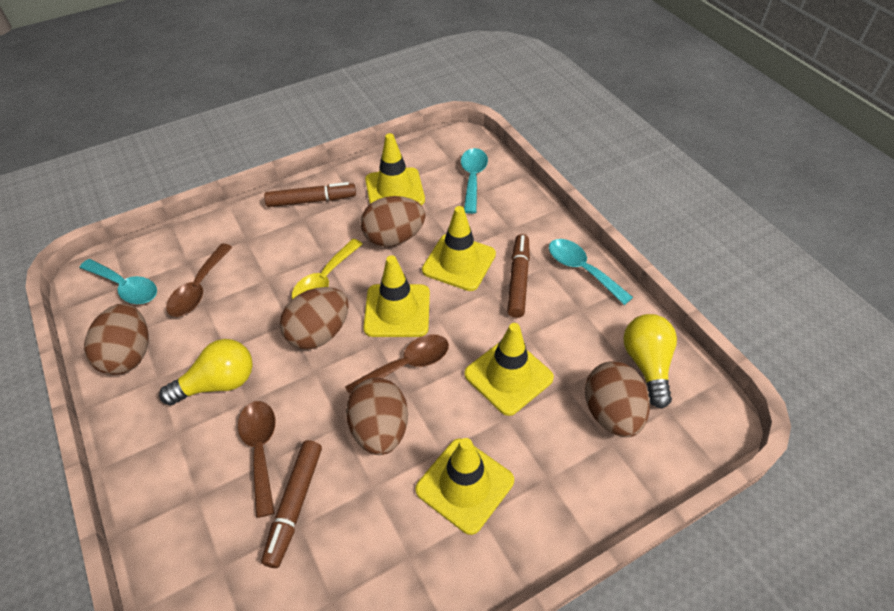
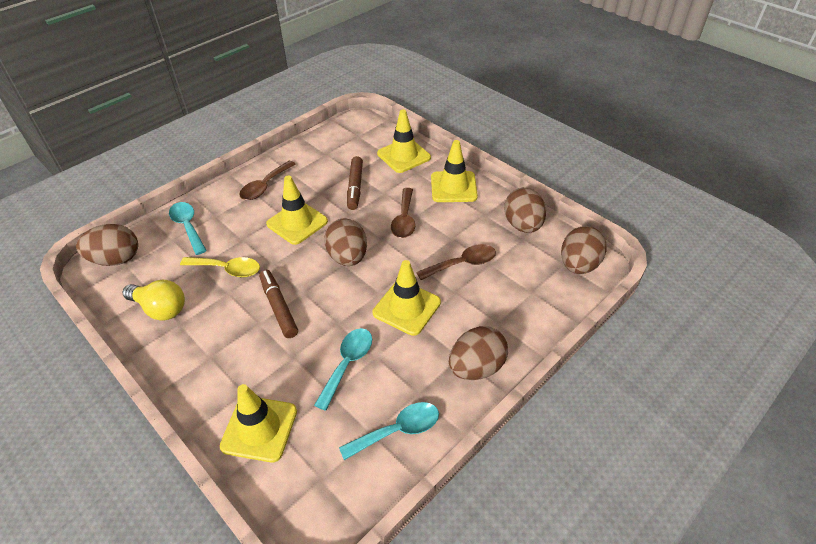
brown marker: 3 -> 2
yellow light bulb: 2 -> 1

